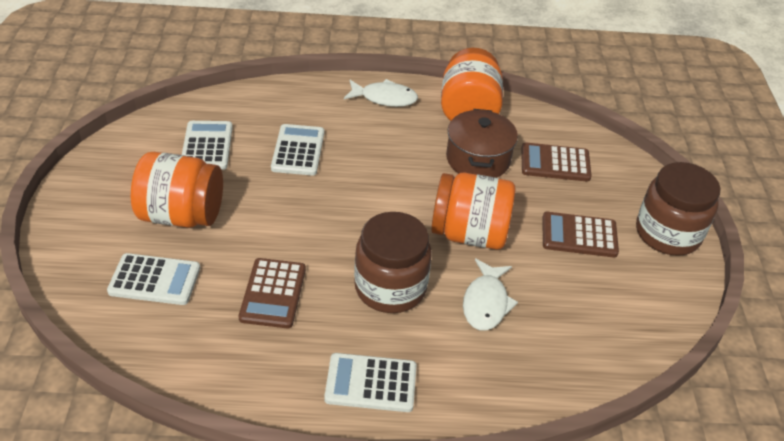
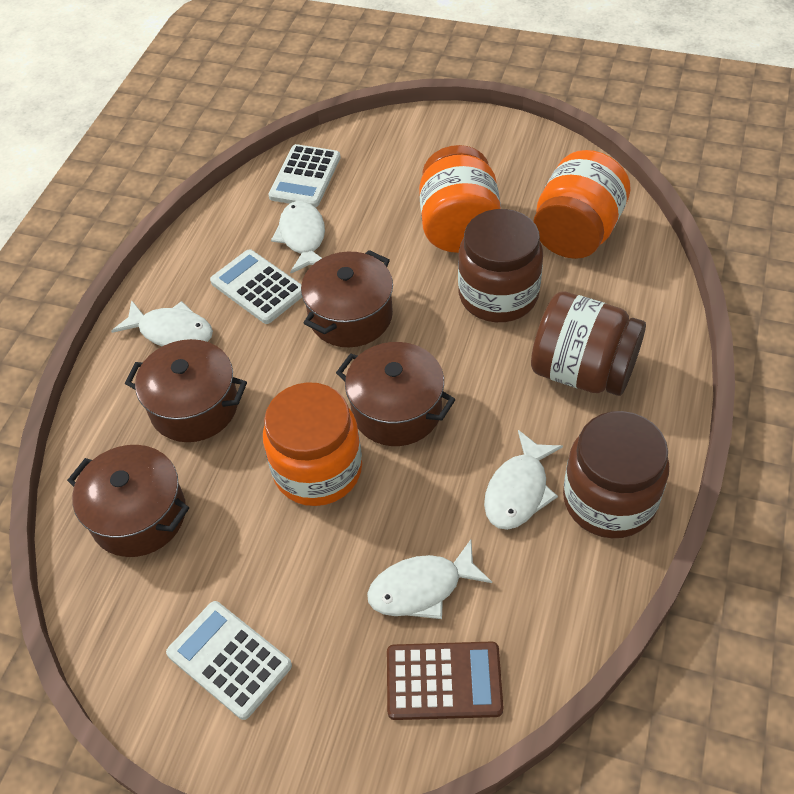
brown calculator: 3 -> 1
brown jar: 2 -> 3
brown pot: 1 -> 4
white calculator: 4 -> 3
white fish: 2 -> 4

